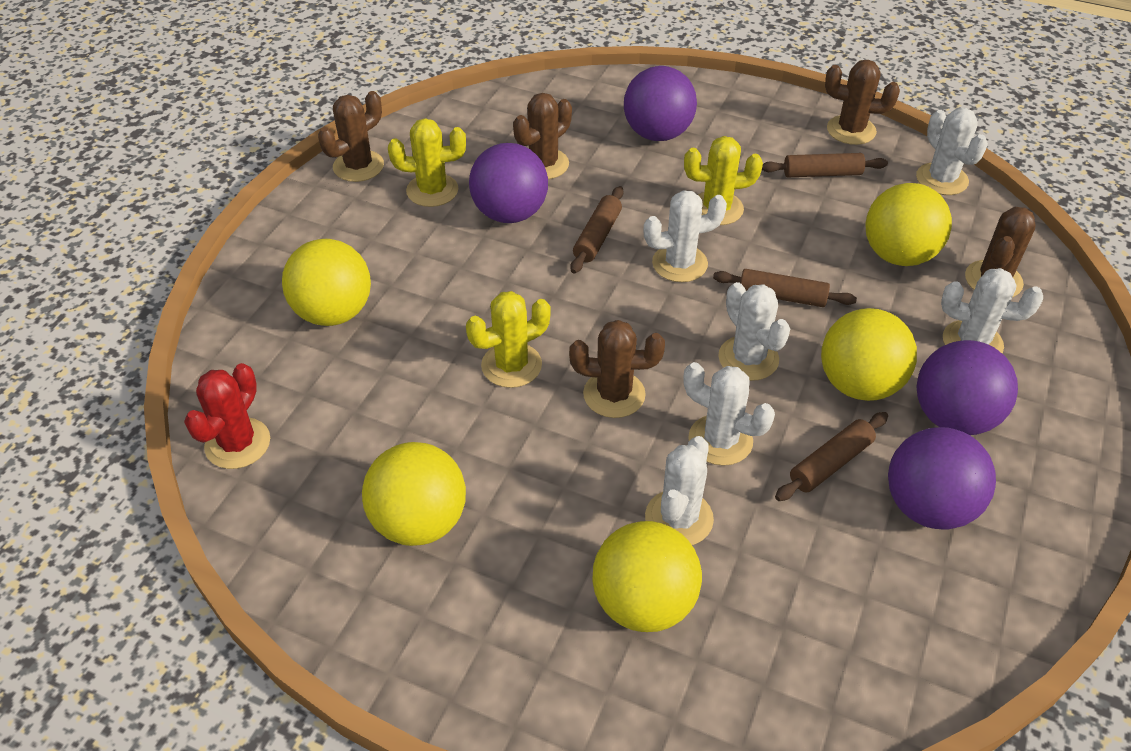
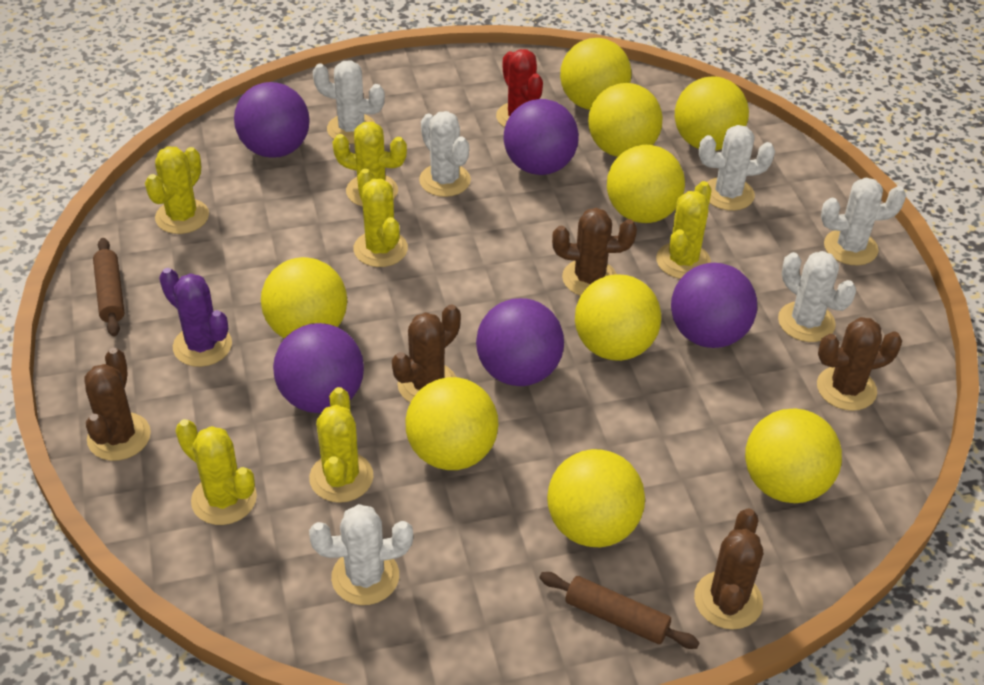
brown rolling pin: 4 -> 2
purple ball: 4 -> 5
purple cactus: 0 -> 1
yellow ball: 5 -> 9
yellow cactus: 3 -> 6

